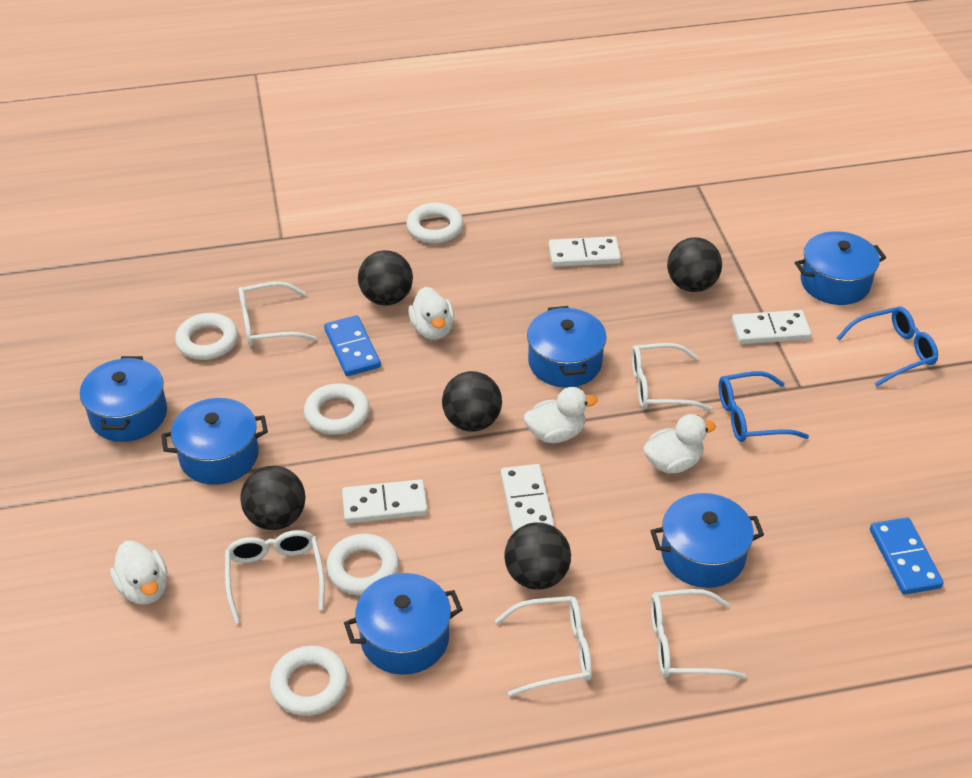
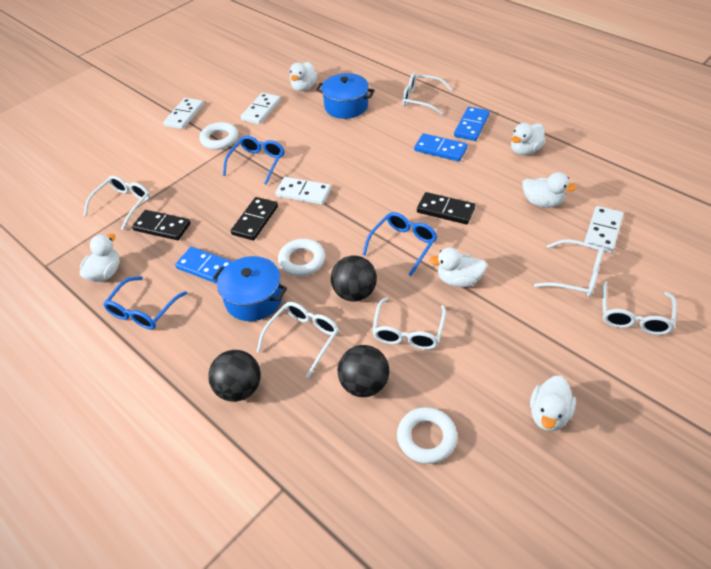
black ball: 5 -> 3
black domino: 0 -> 3
blue domino: 2 -> 3
blue glasses: 2 -> 3
blue pot: 6 -> 2
white duck: 4 -> 6
white glasses: 5 -> 6
white ring: 5 -> 3

